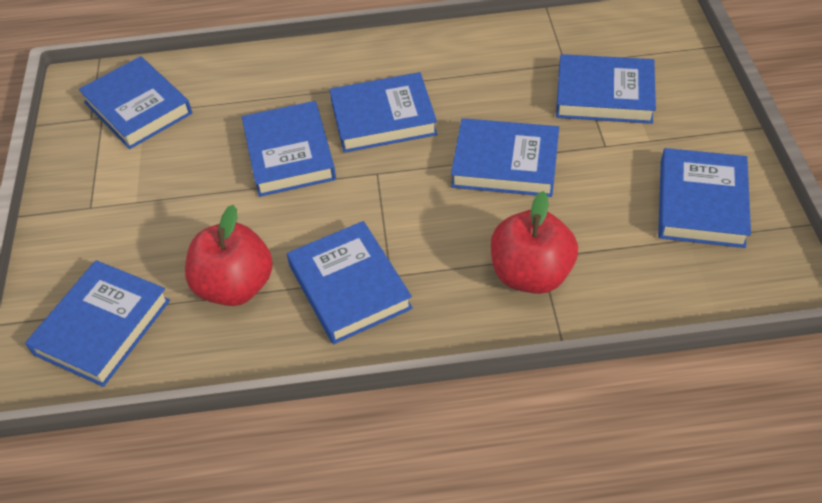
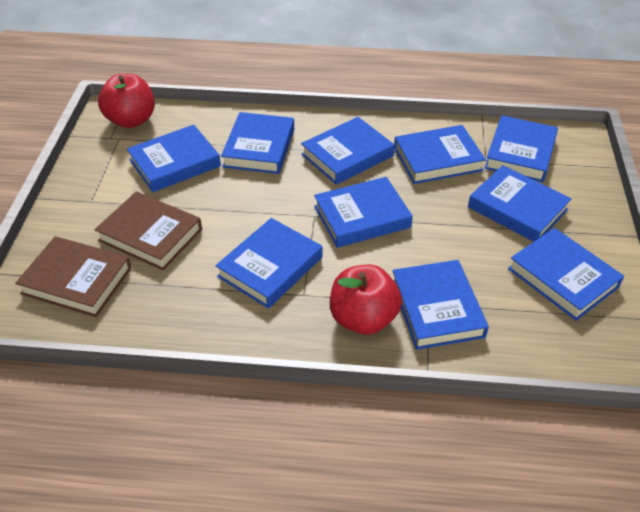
blue book: 8 -> 10
brown book: 0 -> 2

